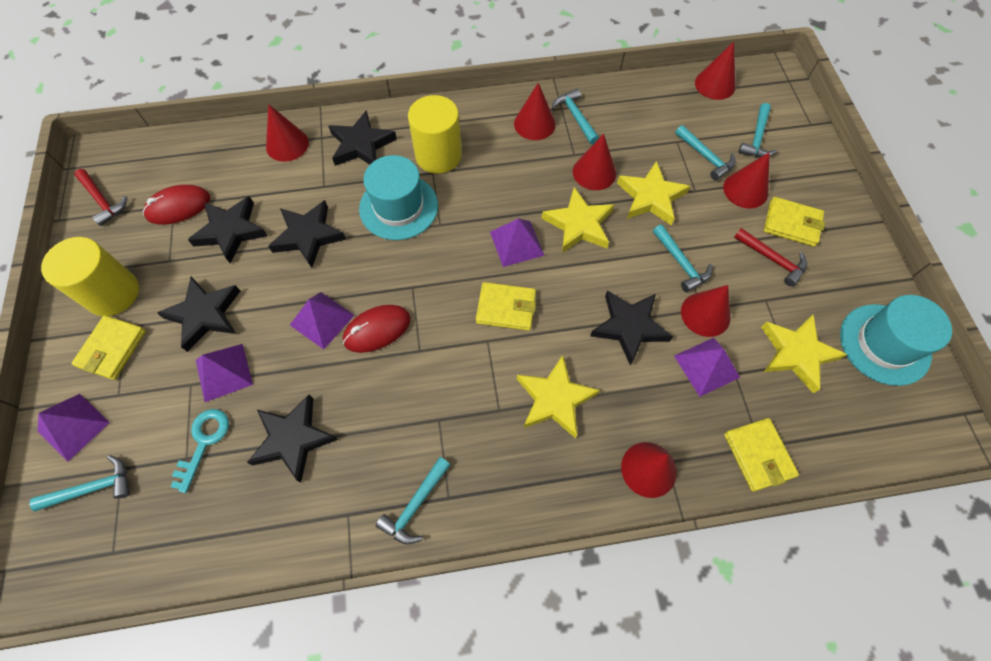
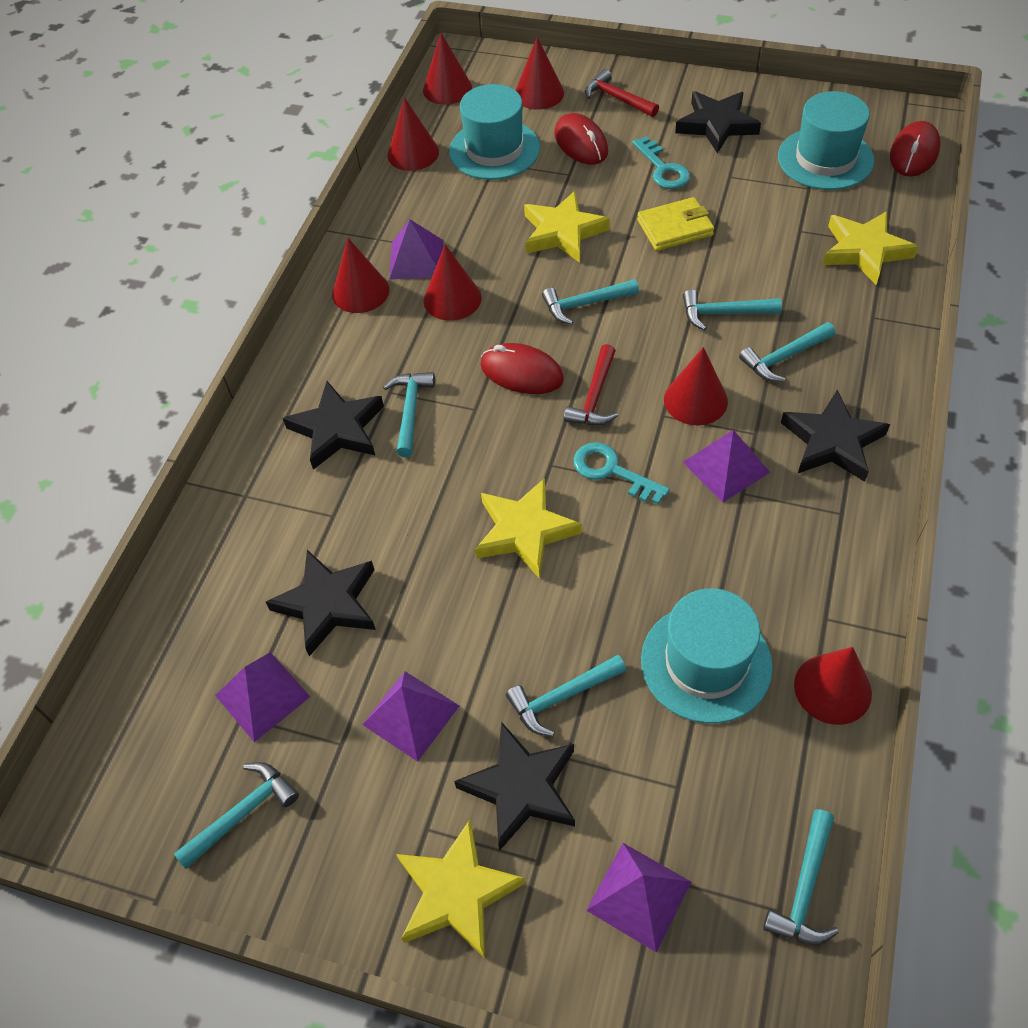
black star: 6 -> 5
red mouse: 2 -> 3
turquoise hammer: 6 -> 7
turquoise hat: 2 -> 3
turquoise key: 1 -> 2
yellow cylinder: 2 -> 0
yellow wallet: 4 -> 1

